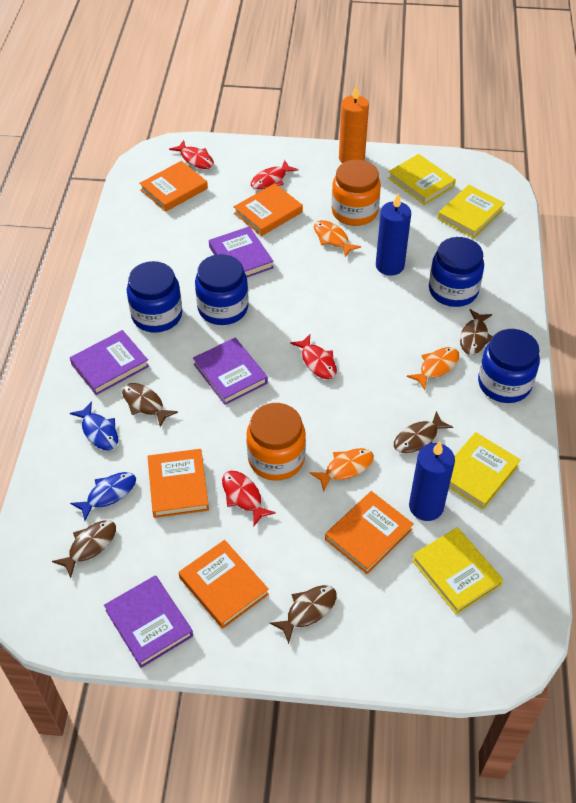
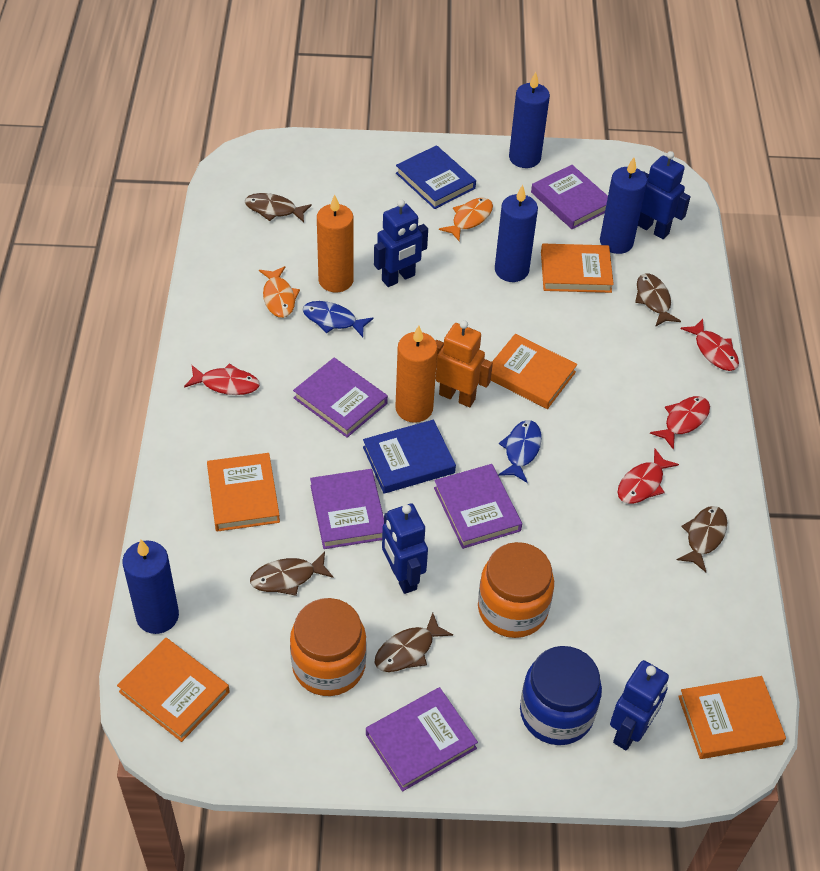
blue book: 0 -> 2
blue candle: 2 -> 4
blue jar: 4 -> 1
blue robot: 0 -> 4
orange candle: 1 -> 2
orange fish: 3 -> 2
orange robot: 0 -> 1
purple book: 4 -> 5
yellow book: 4 -> 0

